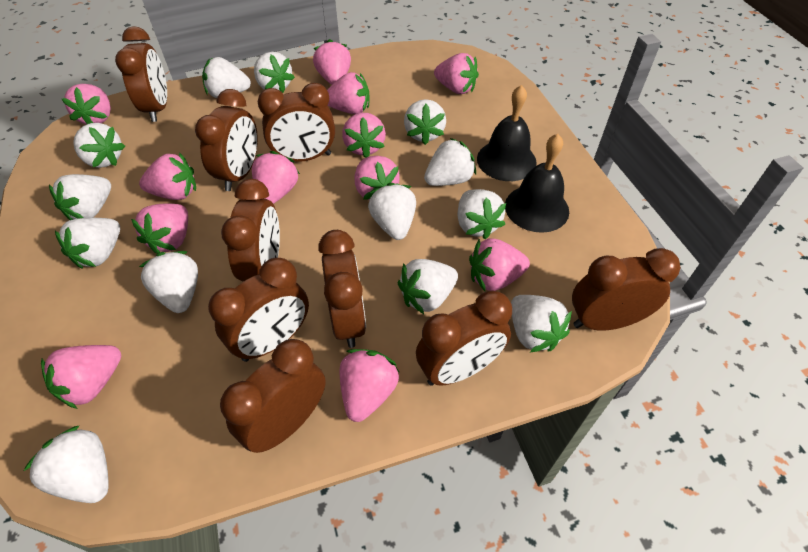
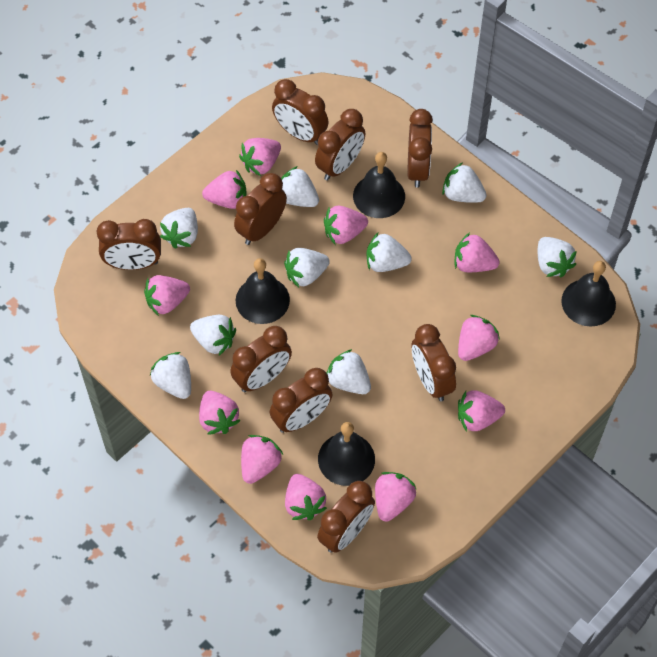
black bell: 2 -> 4
pink strawberry: 12 -> 11
white strawberry: 13 -> 9

